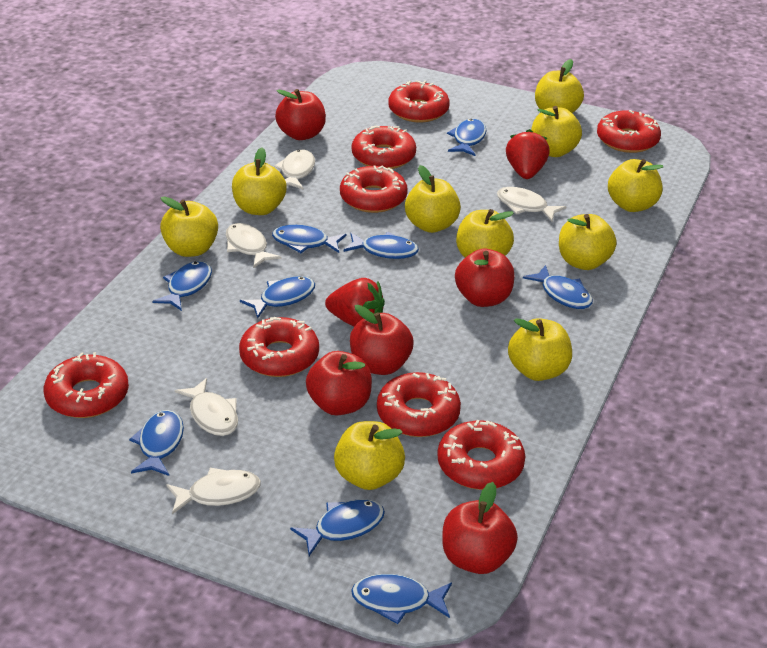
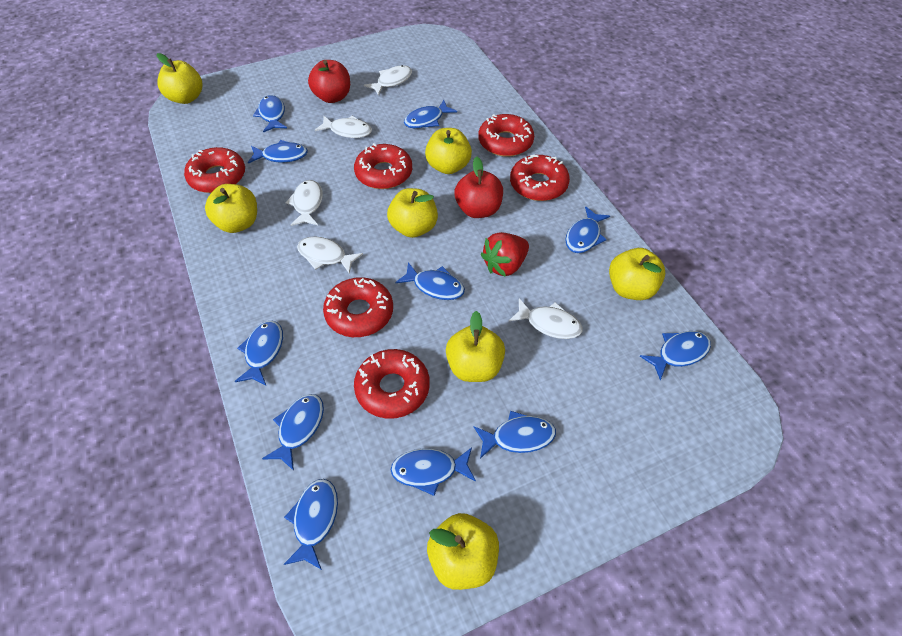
blue fish: 9 -> 11
red apple: 5 -> 2
red donut: 8 -> 6
red strawberry: 2 -> 1
yellow apple: 10 -> 7

